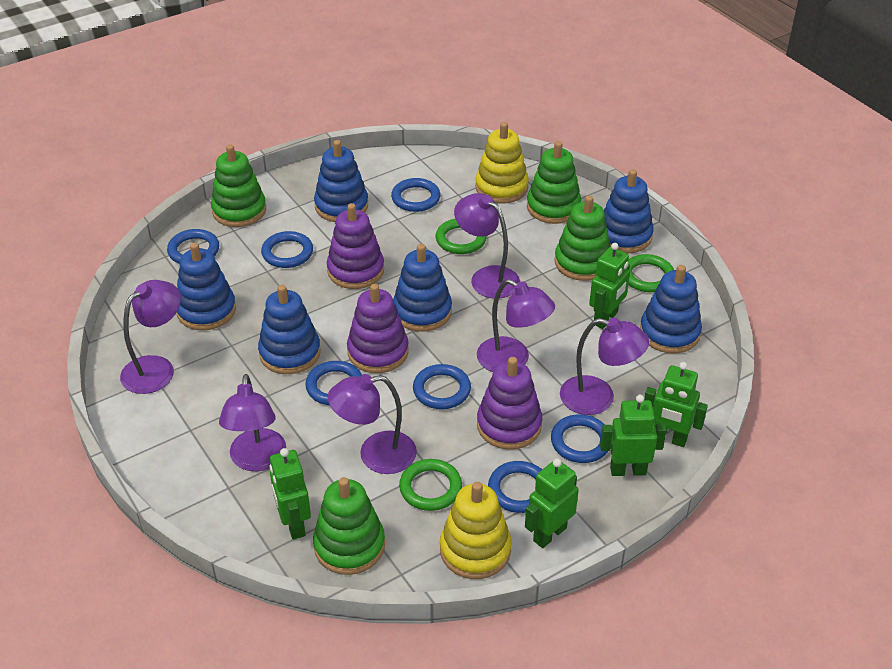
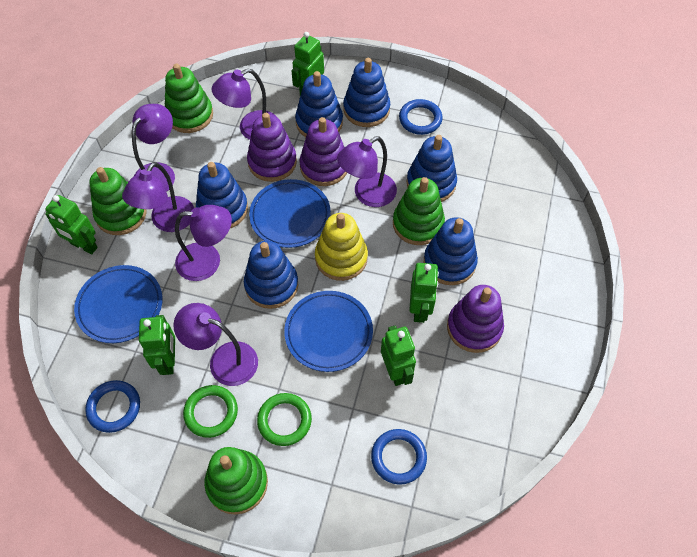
blue plate: 0 -> 3
blue ring: 7 -> 3
green ring: 3 -> 2
yellow stacking toy: 2 -> 1

